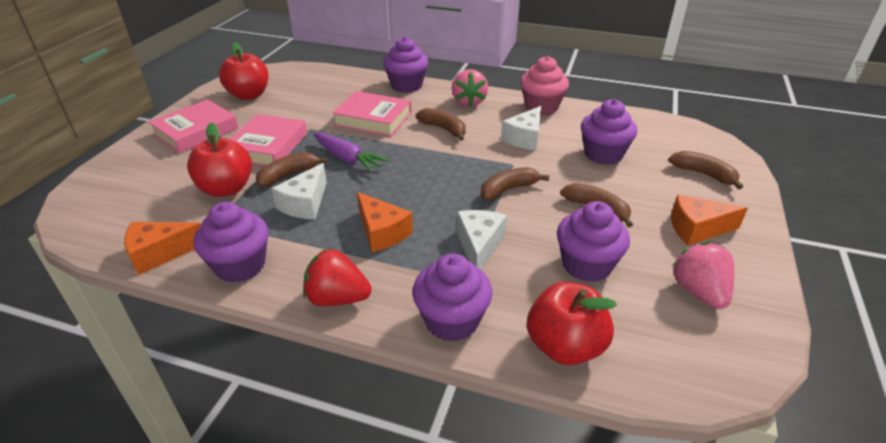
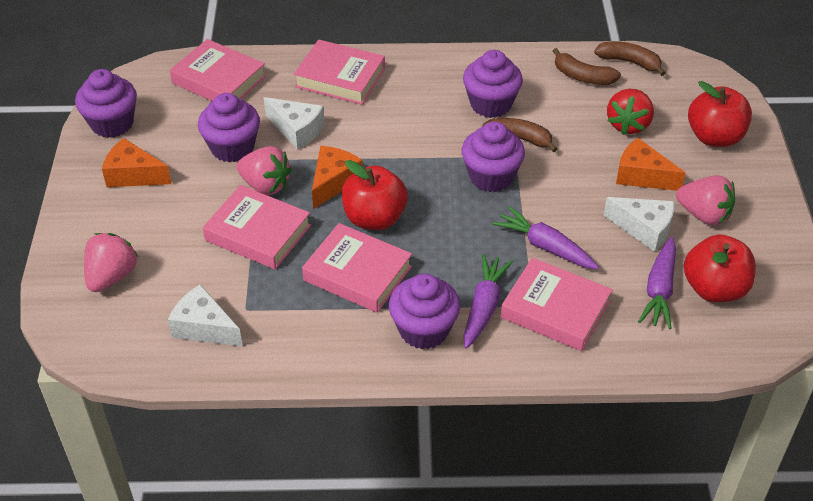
brown banana: 5 -> 3
pink book: 3 -> 5
pink cupcake: 1 -> 0
pink strawberry: 2 -> 3
purple carrot: 1 -> 3

